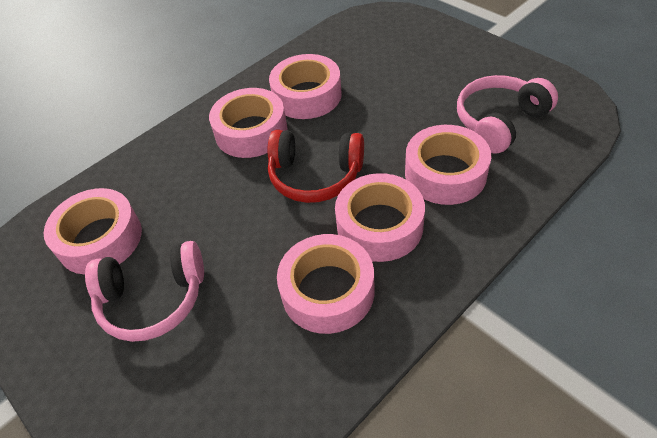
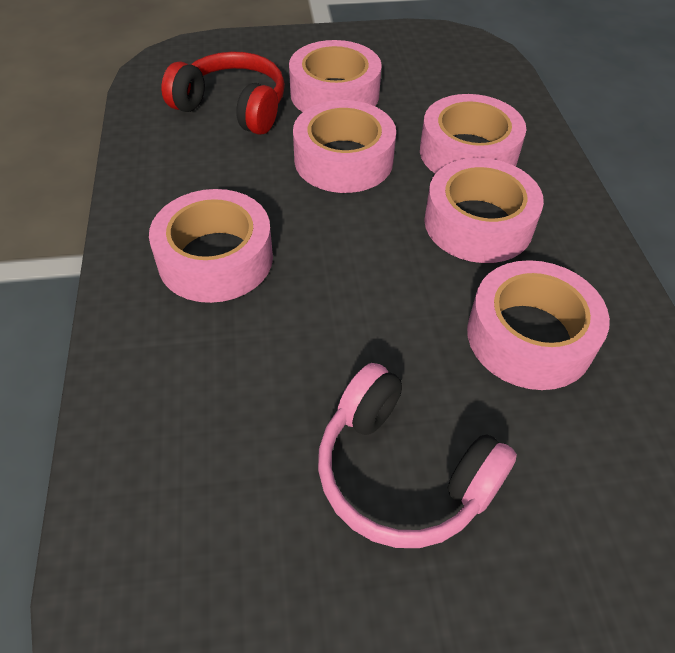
pink headphones: 2 -> 1

